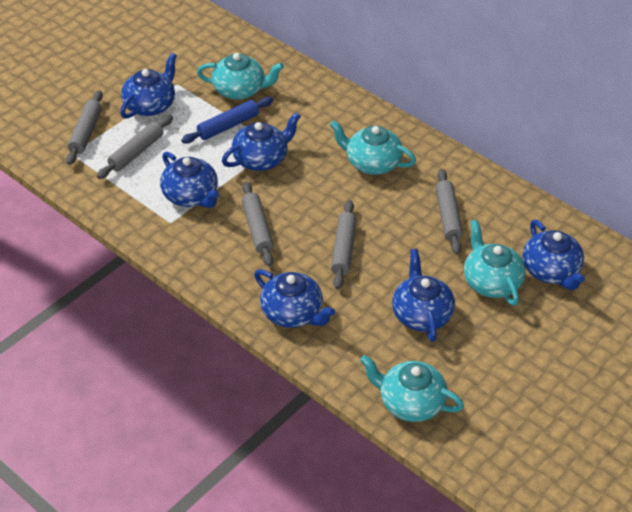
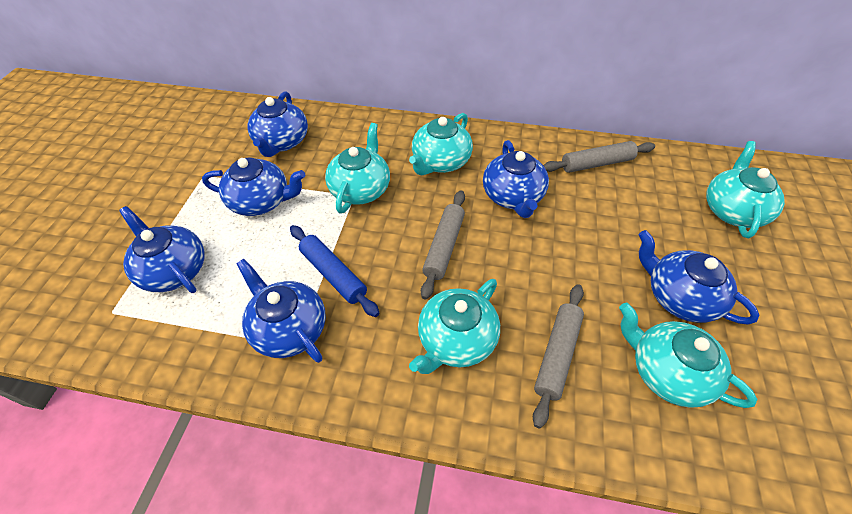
grey rolling pin: 5 -> 3
turquoise teapot: 4 -> 5

